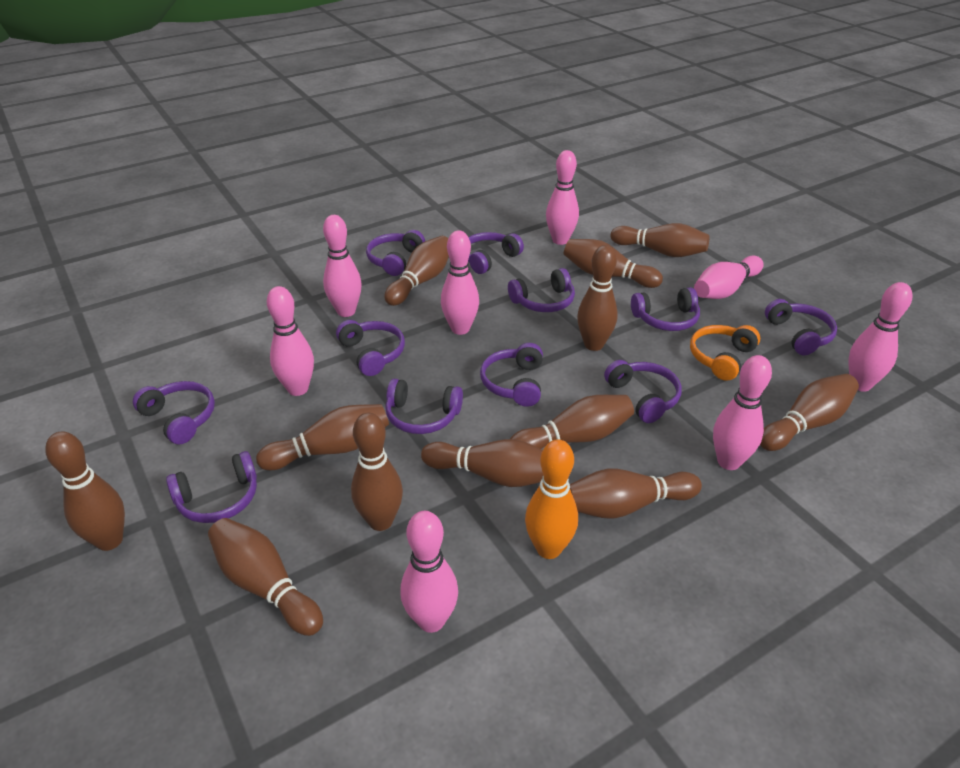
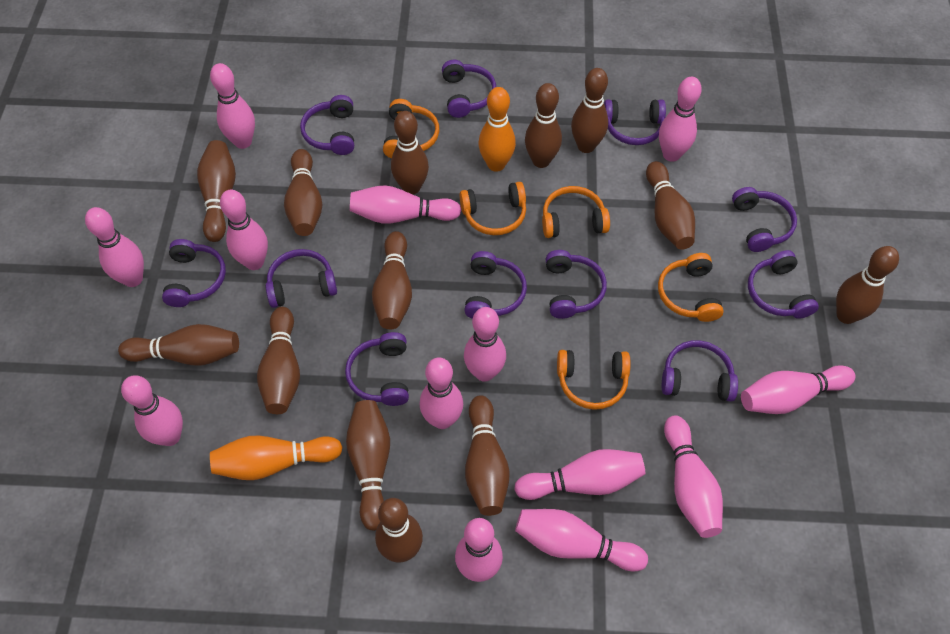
brown bowling pin: 12 -> 13
orange bowling pin: 1 -> 2
orange headphones: 1 -> 5
pink bowling pin: 8 -> 13

